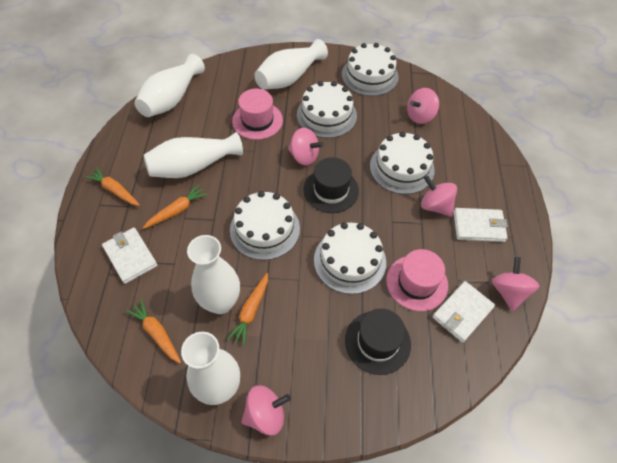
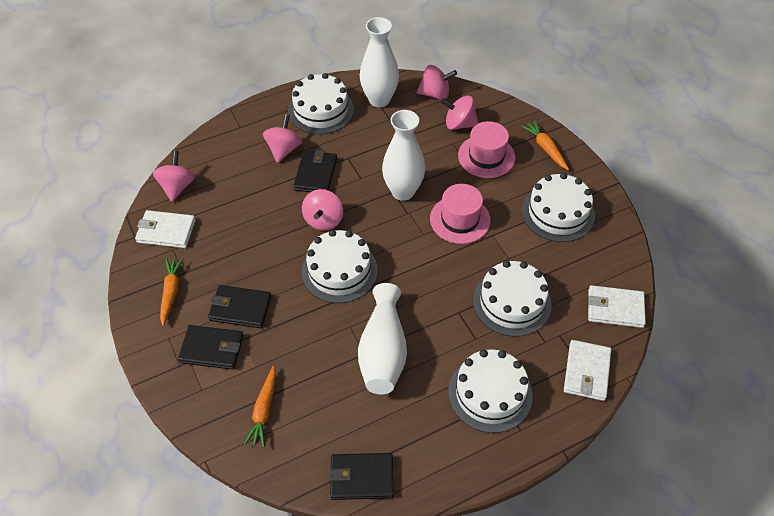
black hat: 2 -> 0
black wallet: 0 -> 4
orange carrot: 4 -> 3
white vase: 5 -> 3

